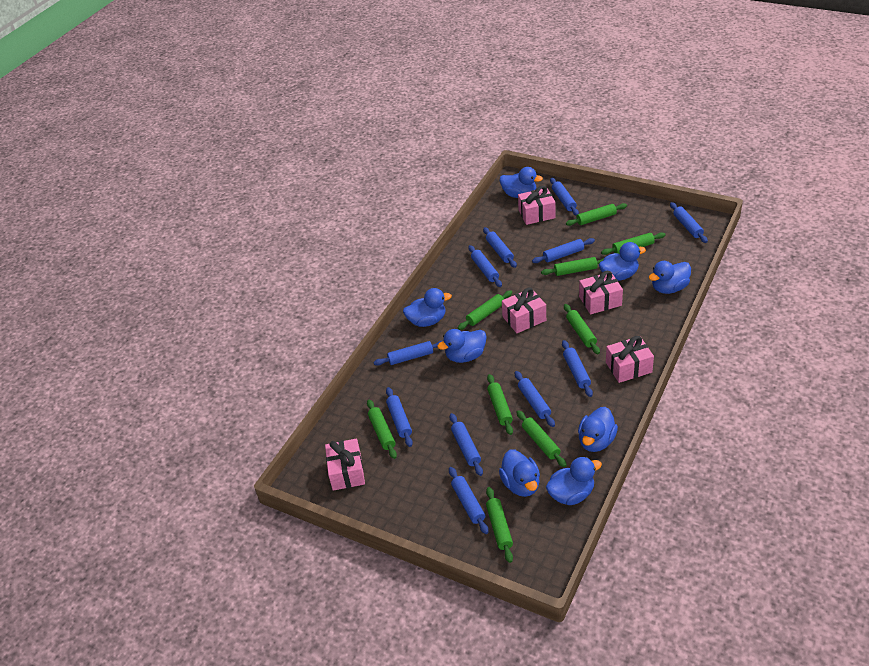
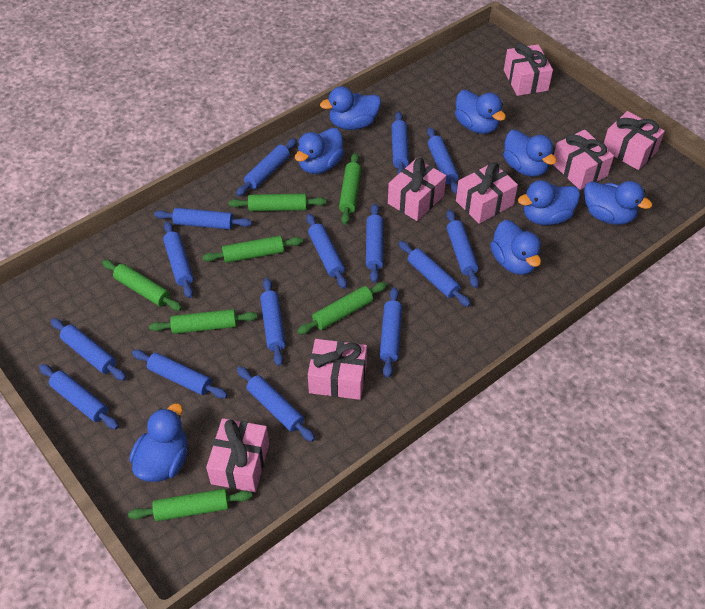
blue rolling pin: 11 -> 15
green rolling pin: 9 -> 7
pink gift: 5 -> 7

